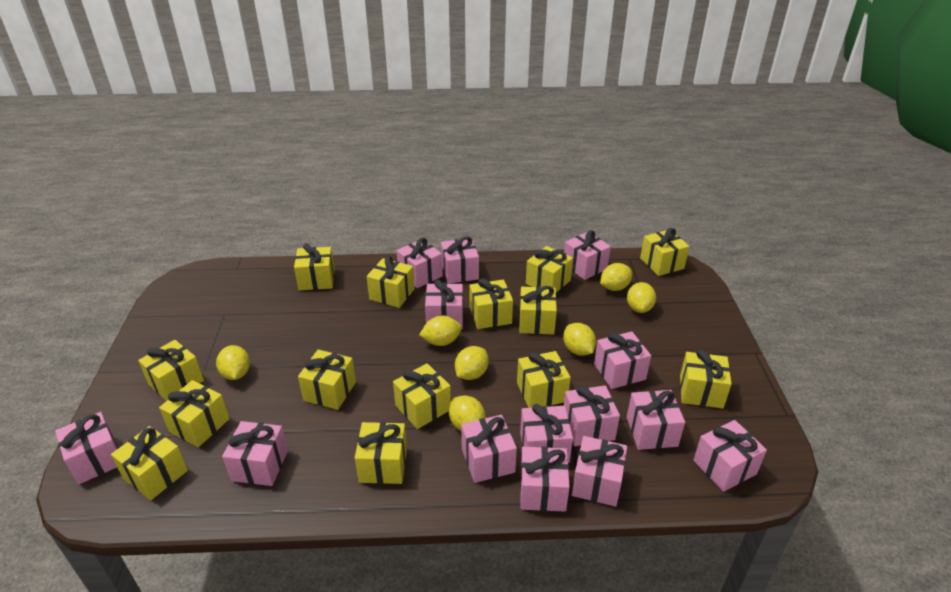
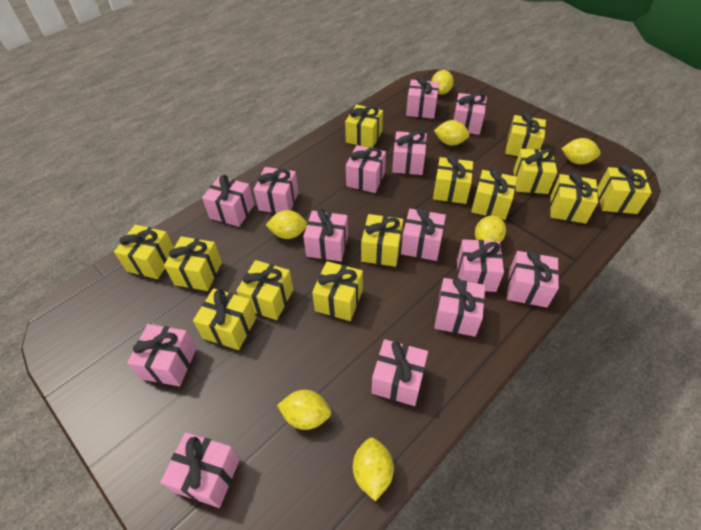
yellow gift: 14 -> 13

